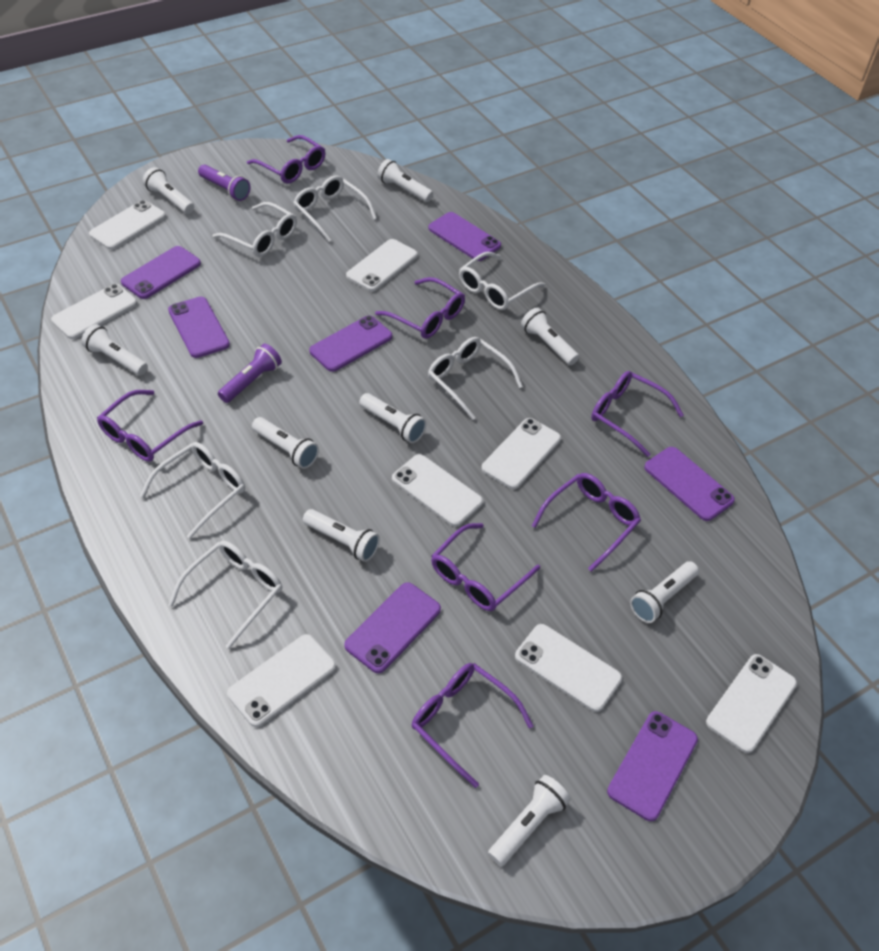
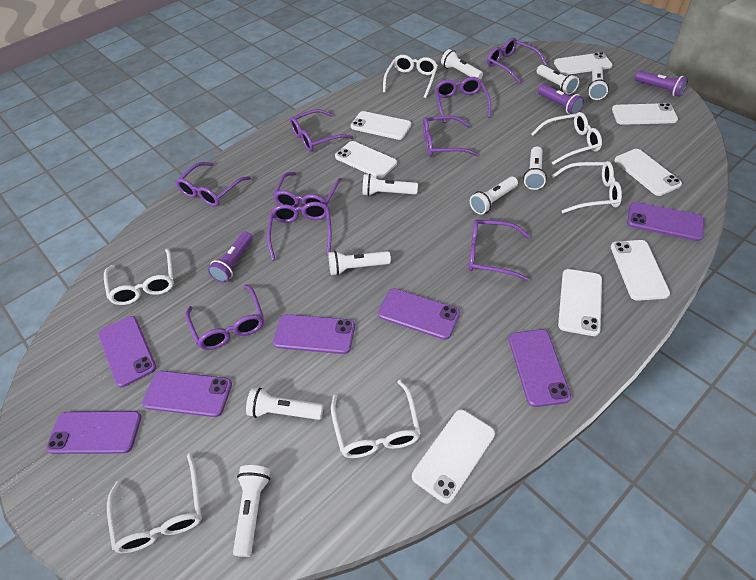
purple flashlight: 2 -> 3
purple glasses: 7 -> 9

